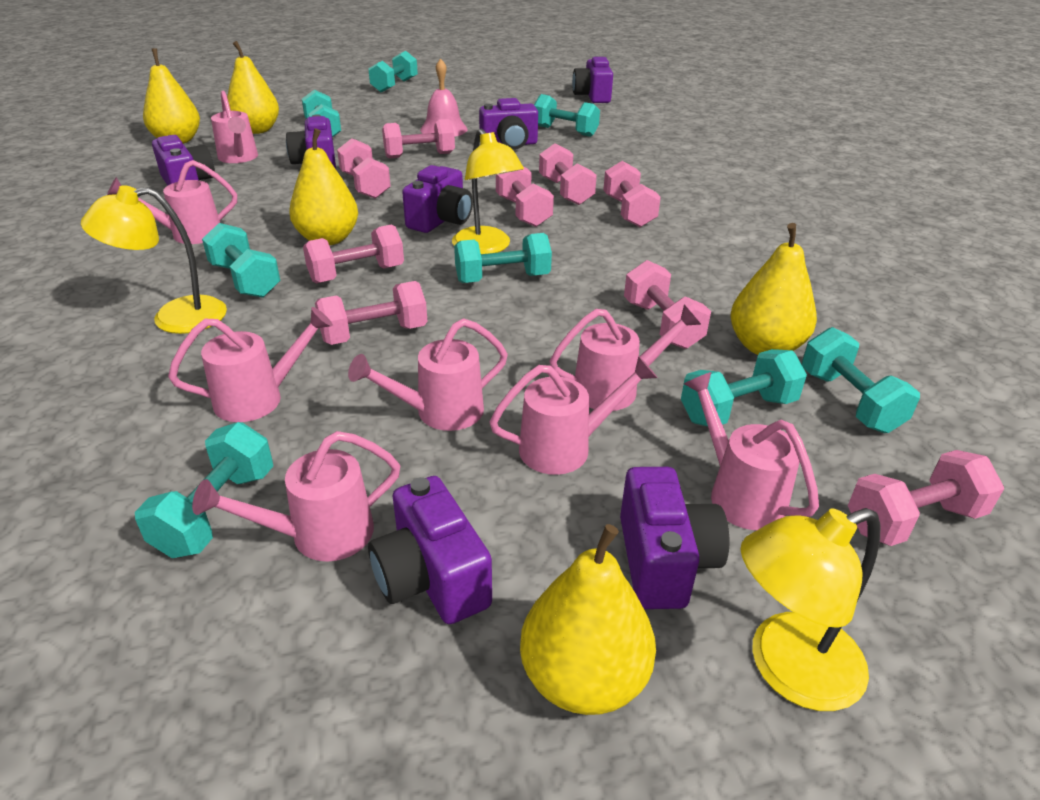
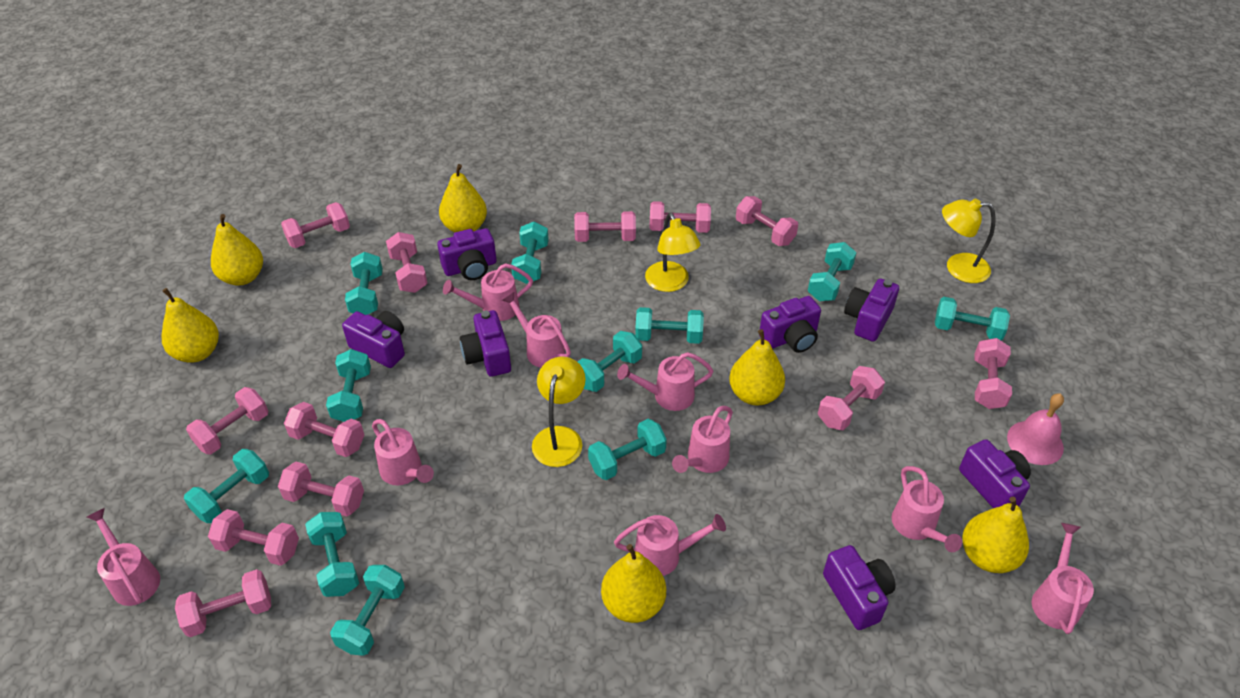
pink dumbbell: 9 -> 12
pink watering can: 8 -> 9
turquoise dumbbell: 8 -> 11
yellow pear: 5 -> 6

